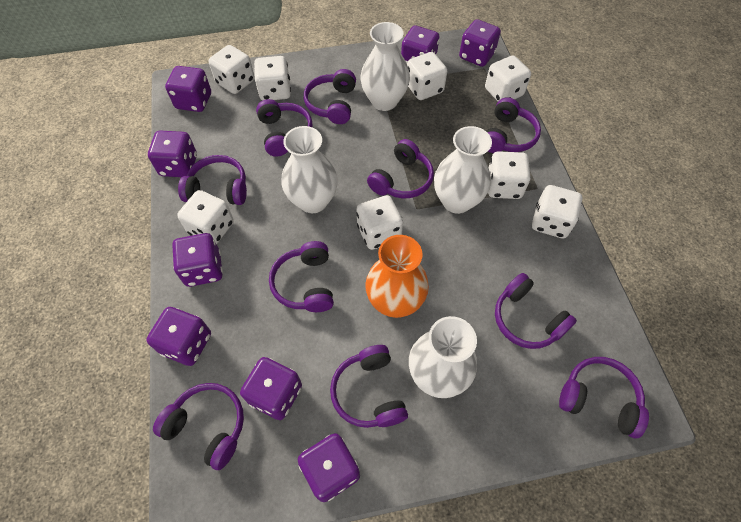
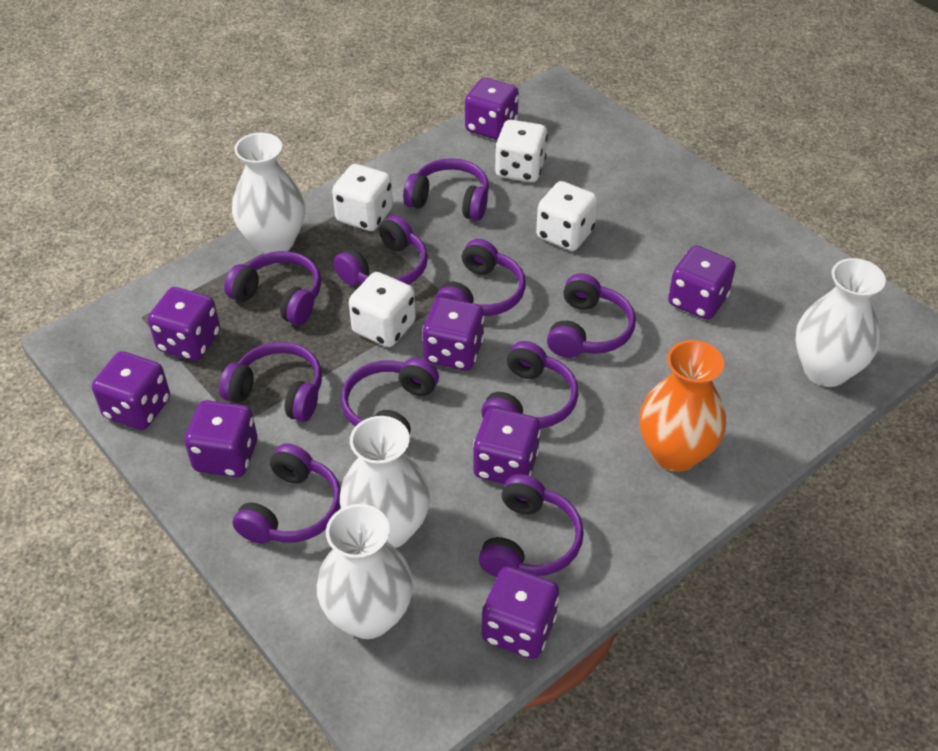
white dice: 8 -> 4

